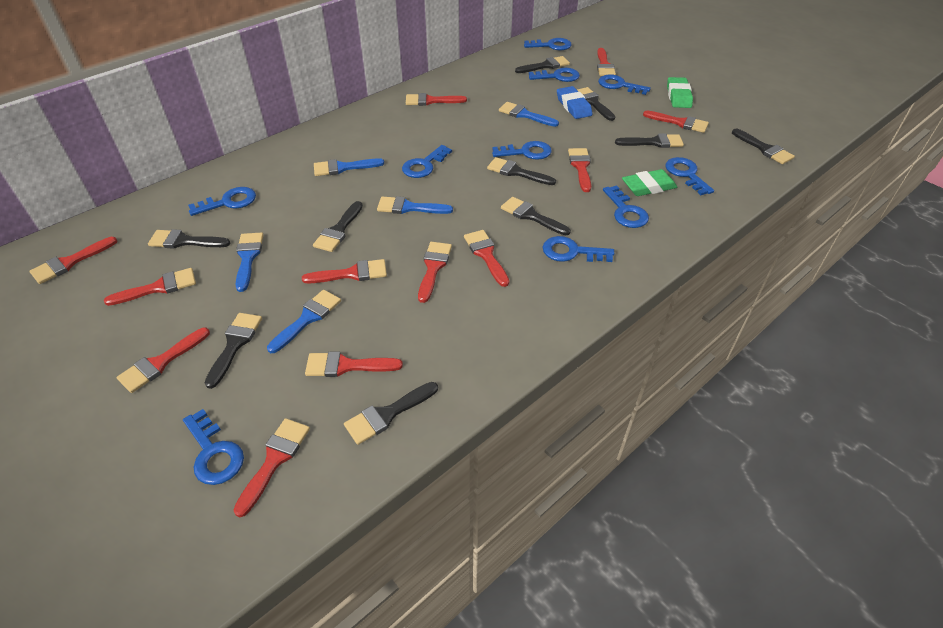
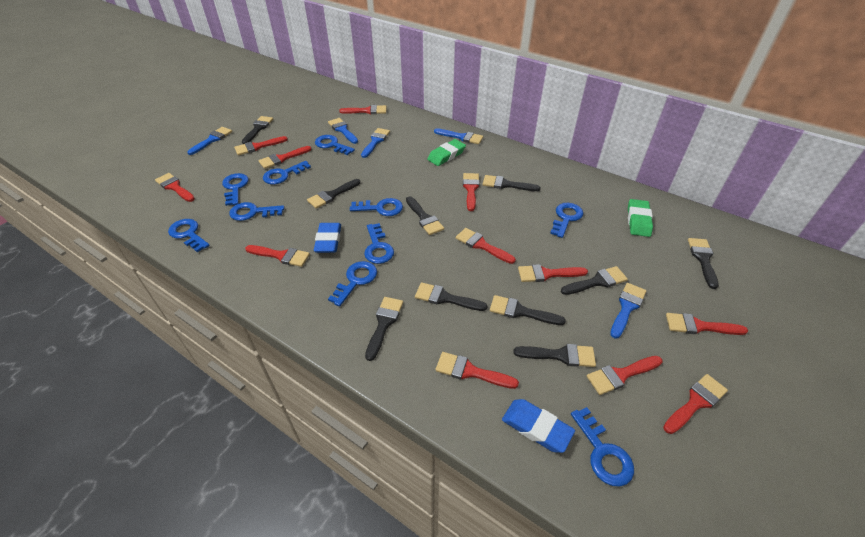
blue eraser: 1 -> 2

